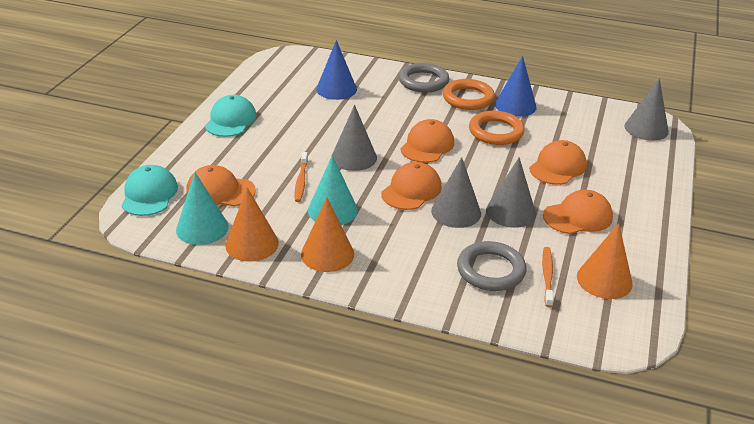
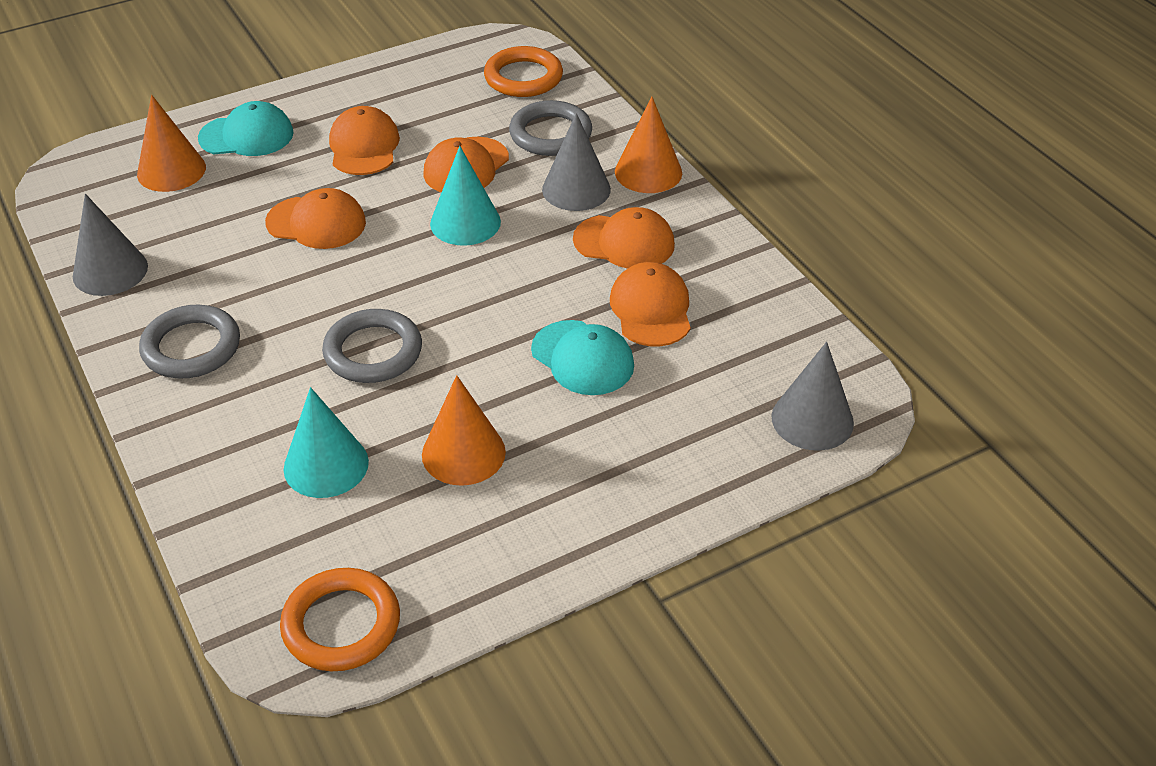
blue cone: 2 -> 0
grey cone: 4 -> 3
grey ring: 2 -> 3
orange toothbrush: 2 -> 0

